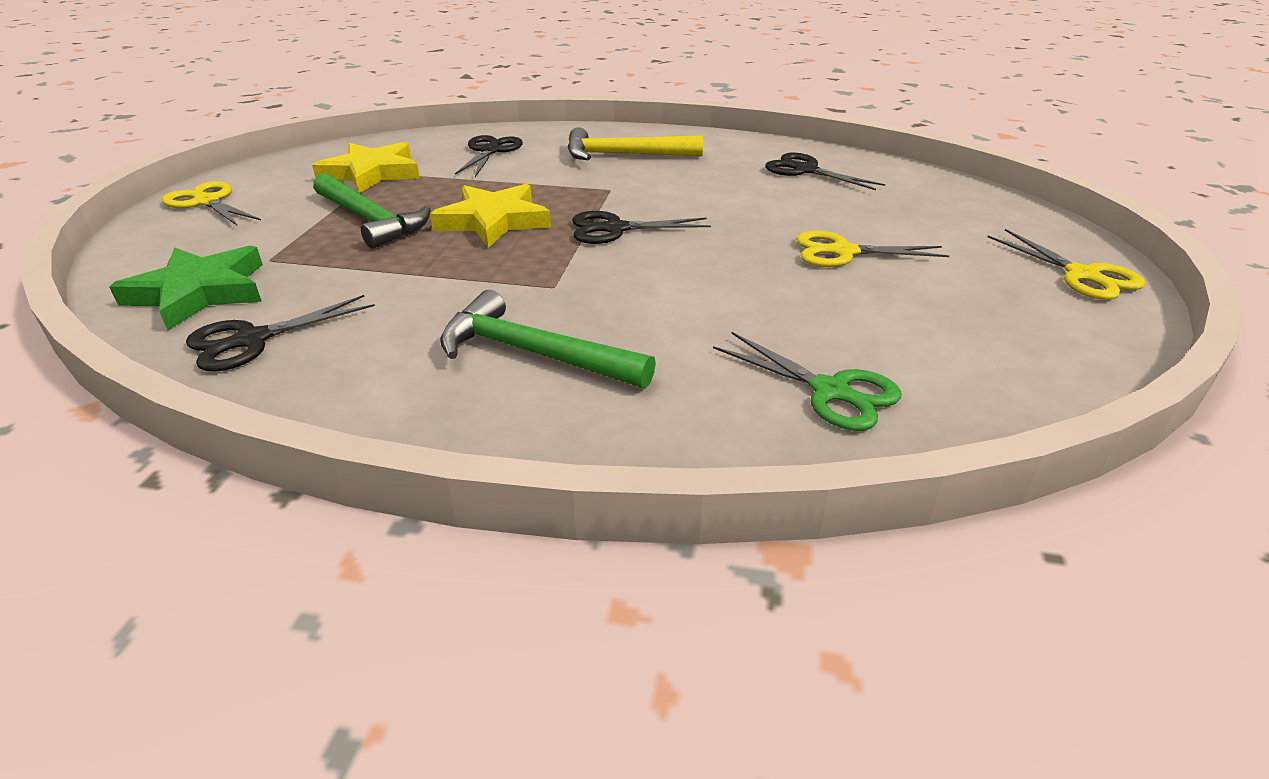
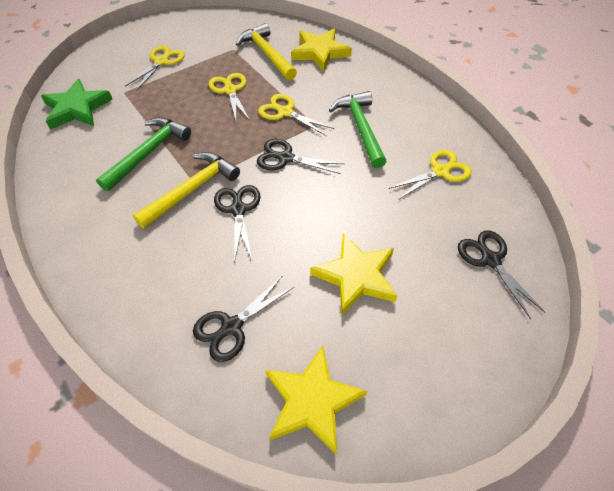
green scissors: 1 -> 0
yellow hammer: 1 -> 2
yellow scissors: 3 -> 4
yellow star: 2 -> 3

